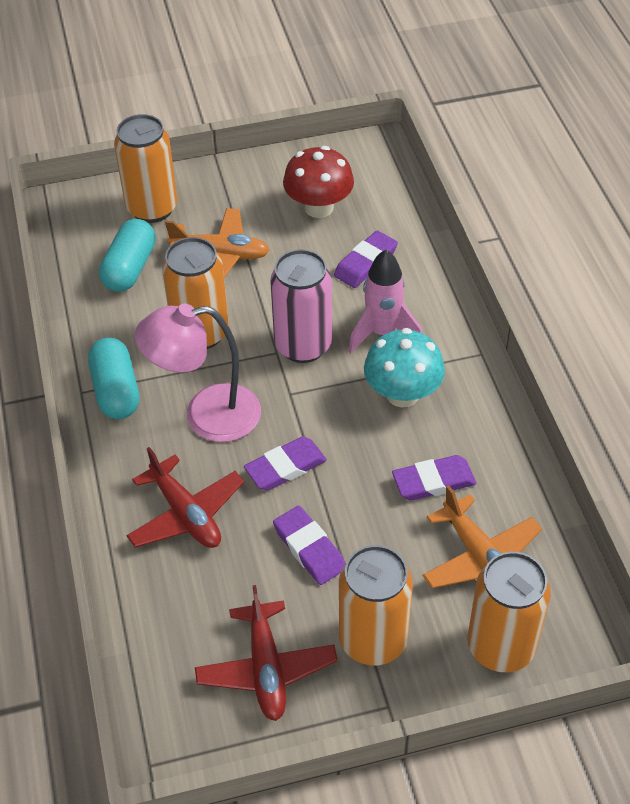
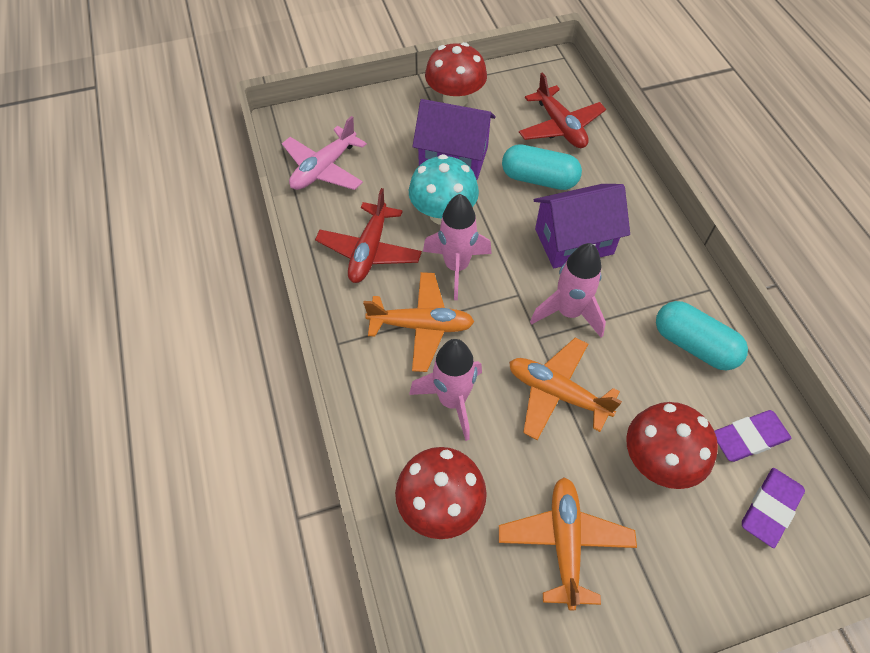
orange can: 4 -> 0
orange plane: 2 -> 3
pink can: 1 -> 0
pink lamp: 1 -> 0
pink plane: 0 -> 1
pink rocket: 1 -> 3
purple eraser: 4 -> 2
purple house: 0 -> 2
red mushroom: 1 -> 3

